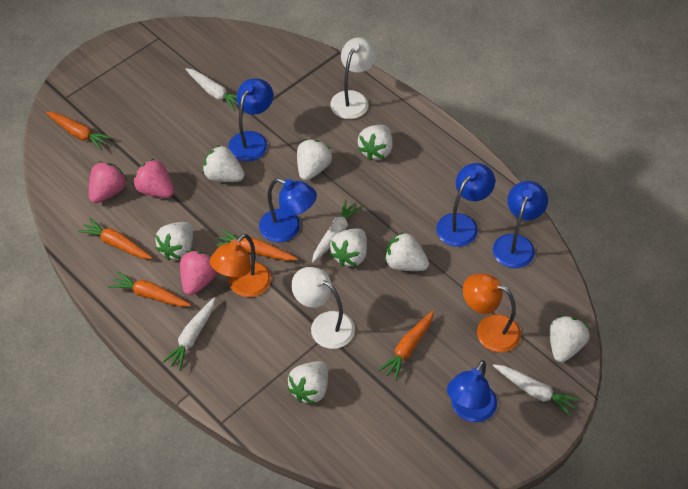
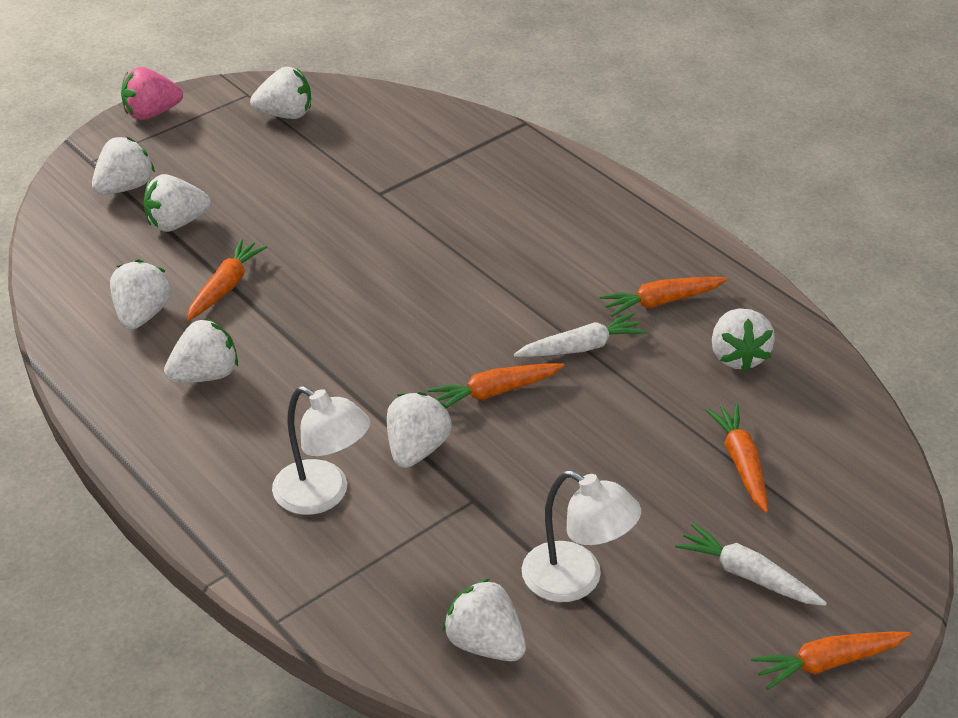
blue lamp: 5 -> 0
orange lamp: 2 -> 0
pink strawberry: 3 -> 1
white carrot: 4 -> 2

